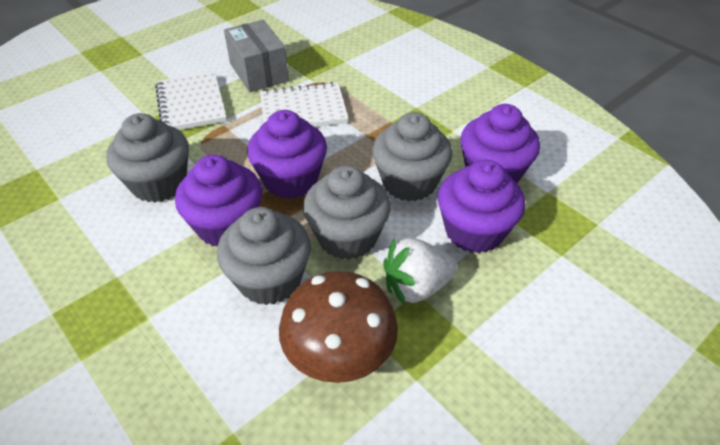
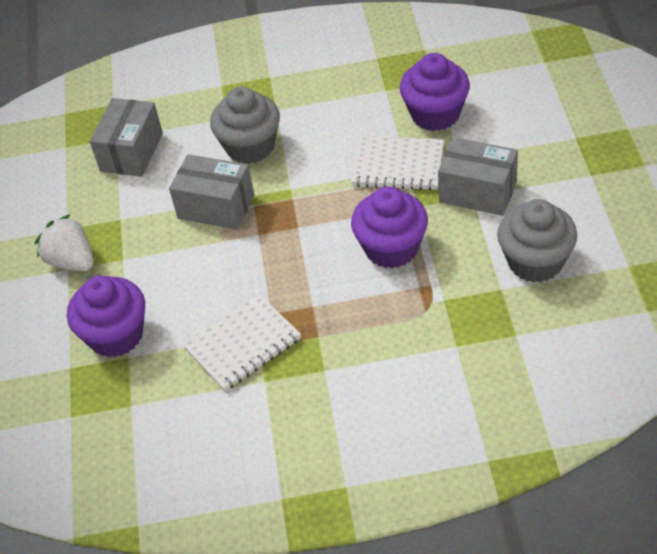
brown mushroom: 1 -> 0
grey box: 1 -> 3
grey cupcake: 4 -> 2
purple cupcake: 4 -> 3

